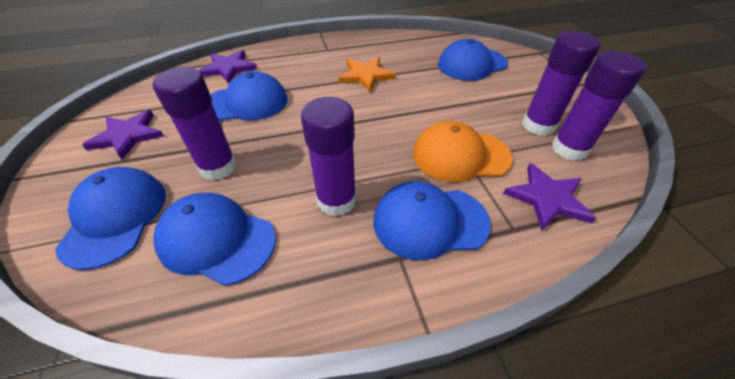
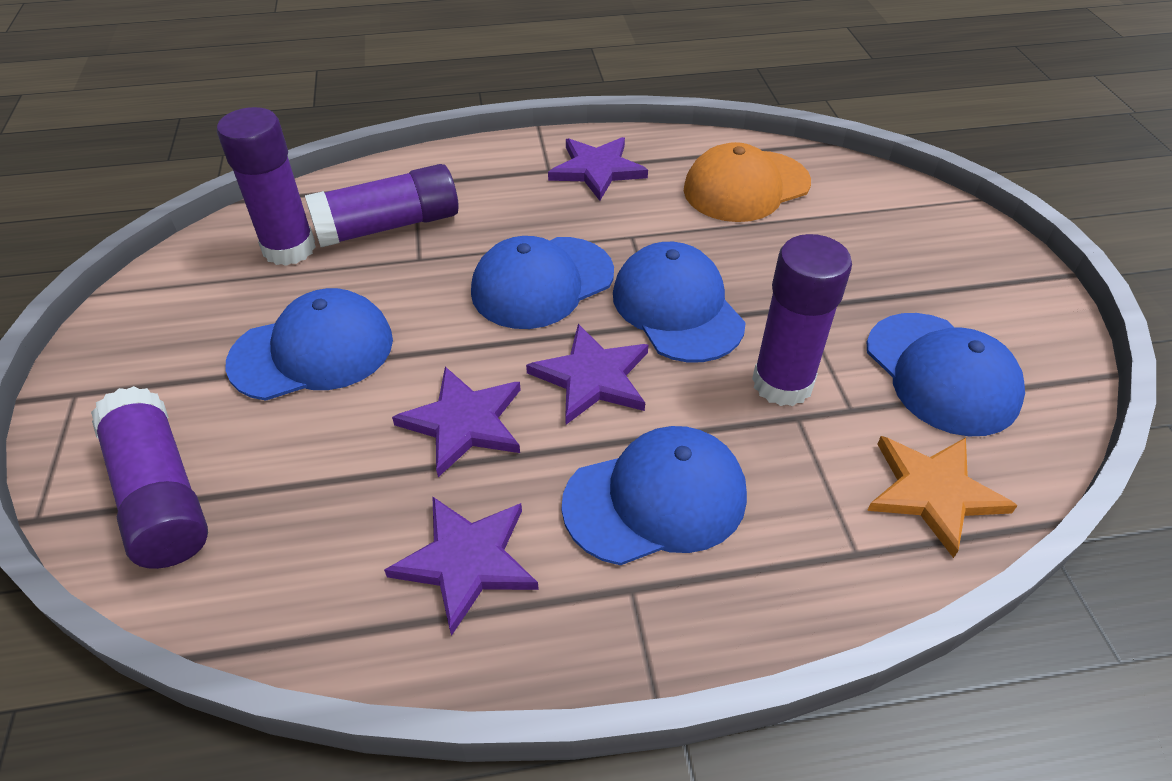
purple star: 3 -> 4

